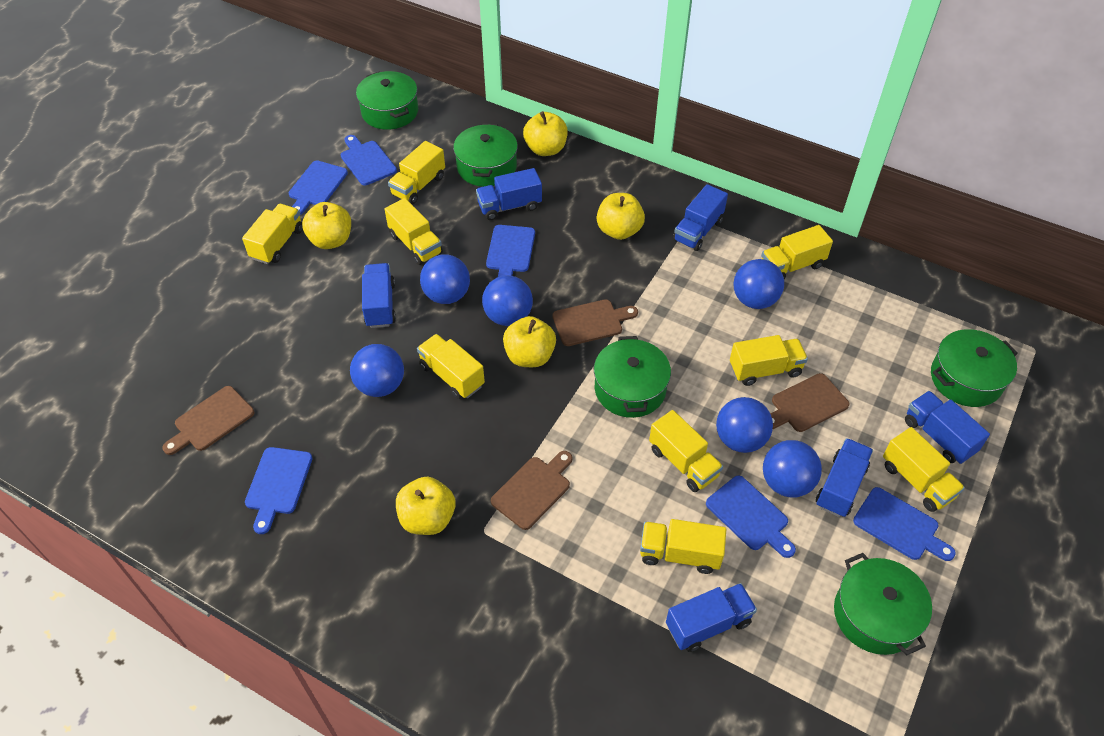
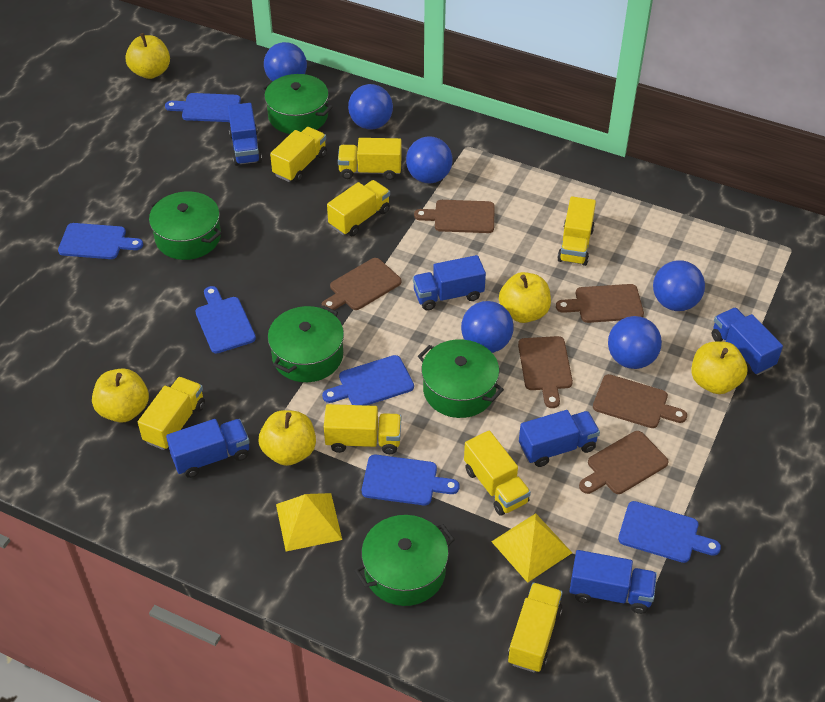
brown cutting board: 4 -> 6
yellow pyramid: 0 -> 2
yellow truck: 9 -> 8

